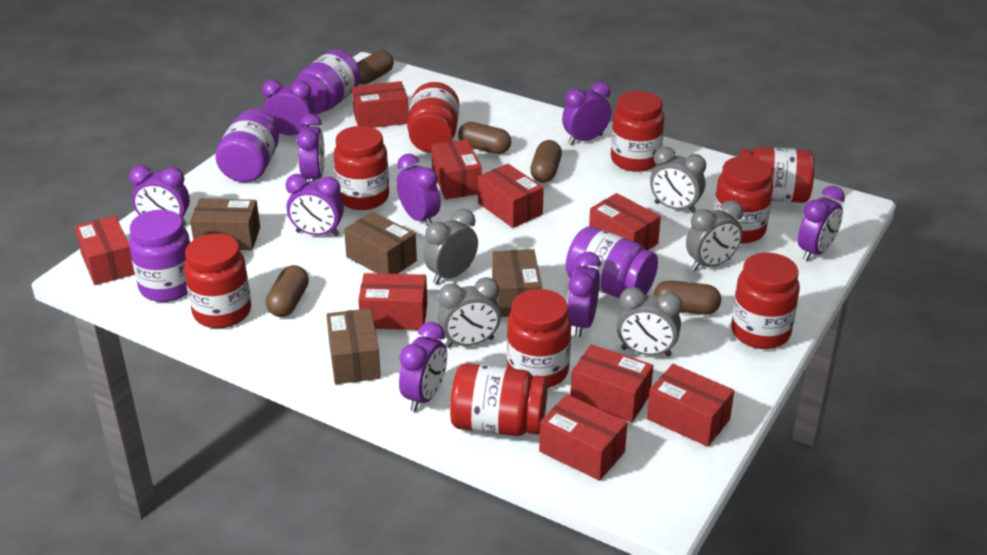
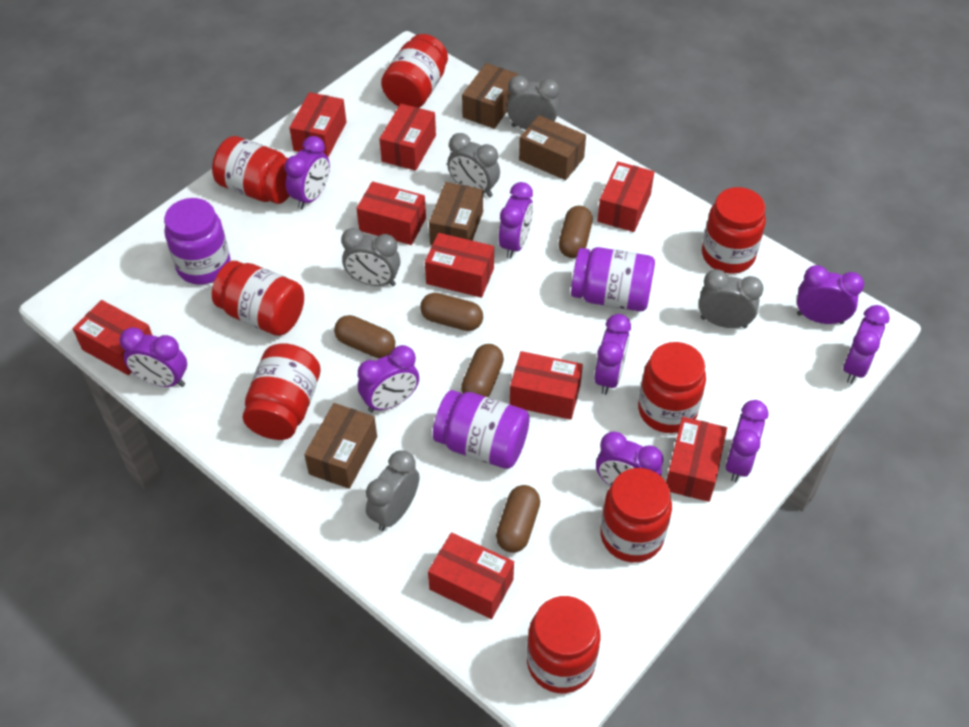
purple jar: 4 -> 3
red jar: 9 -> 8

